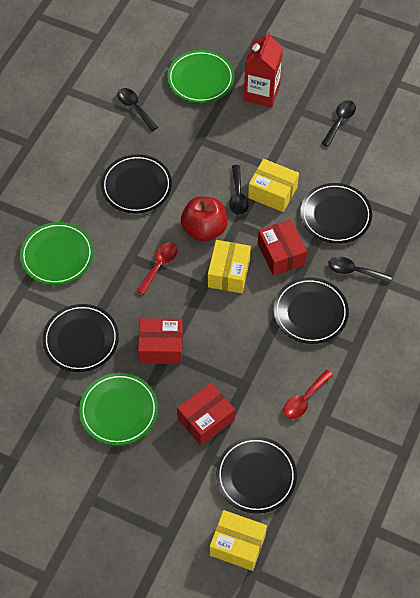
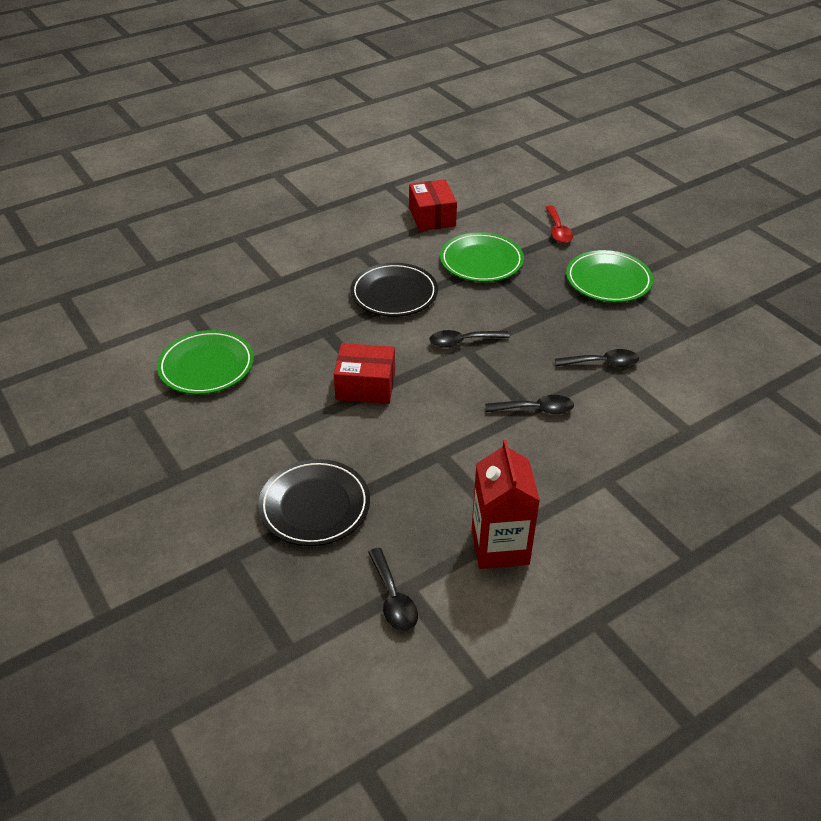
black plate: 5 -> 2
red apple: 1 -> 0
red box: 3 -> 2
red spoon: 2 -> 1
yellow box: 3 -> 0

